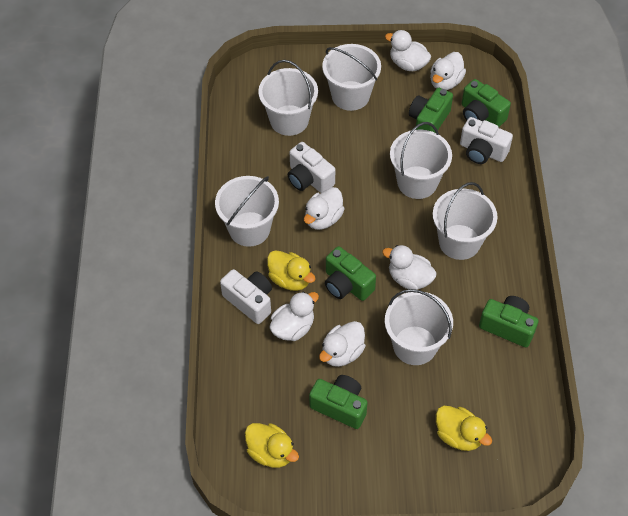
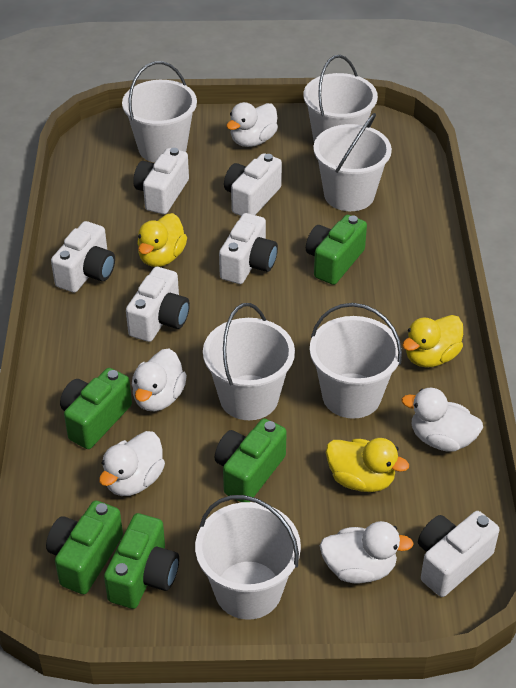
white camera: 3 -> 6
white duck: 6 -> 5

